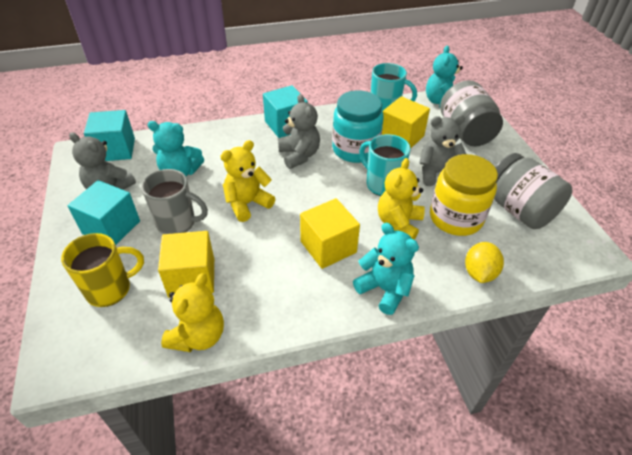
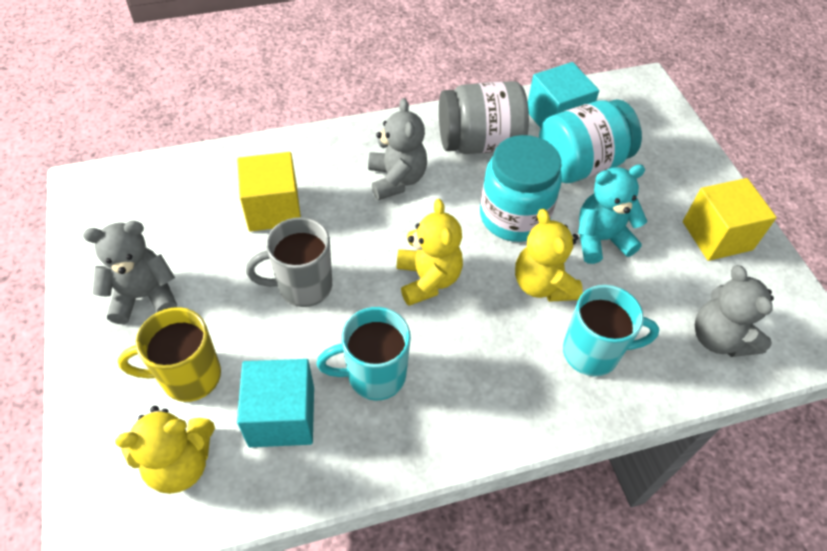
grey jar: 2 -> 1
turquoise cube: 3 -> 2
turquoise jar: 1 -> 2
turquoise teddy bear: 3 -> 1
yellow cube: 3 -> 2
yellow jar: 1 -> 0
yellow lemon: 1 -> 0

